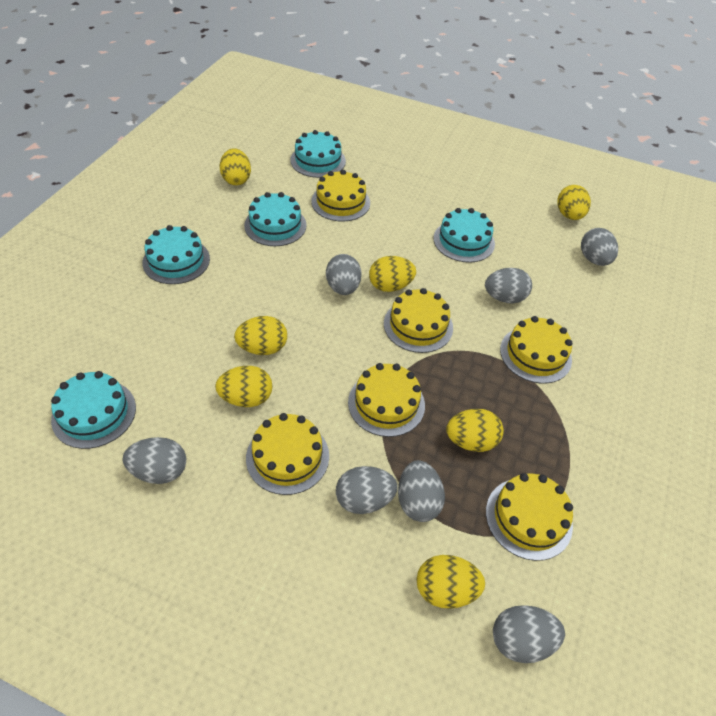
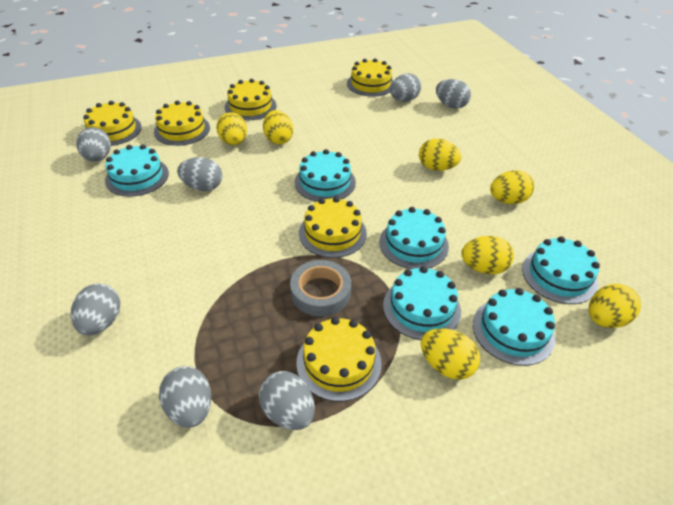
grey tape: 0 -> 1
turquoise cake: 5 -> 6

